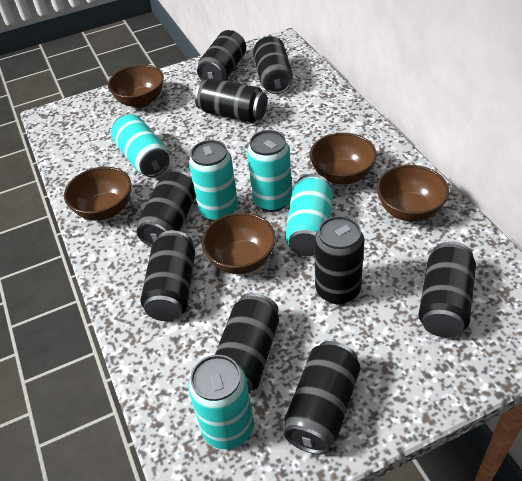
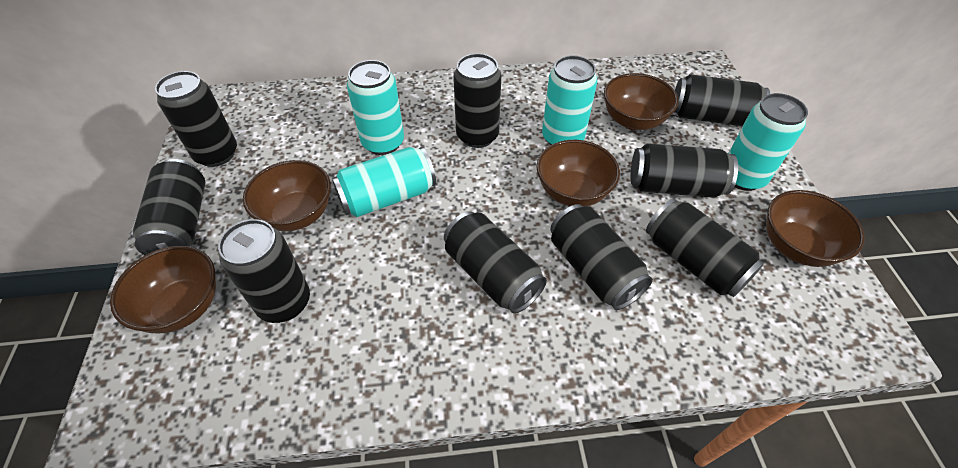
turquoise can: 5 -> 4

